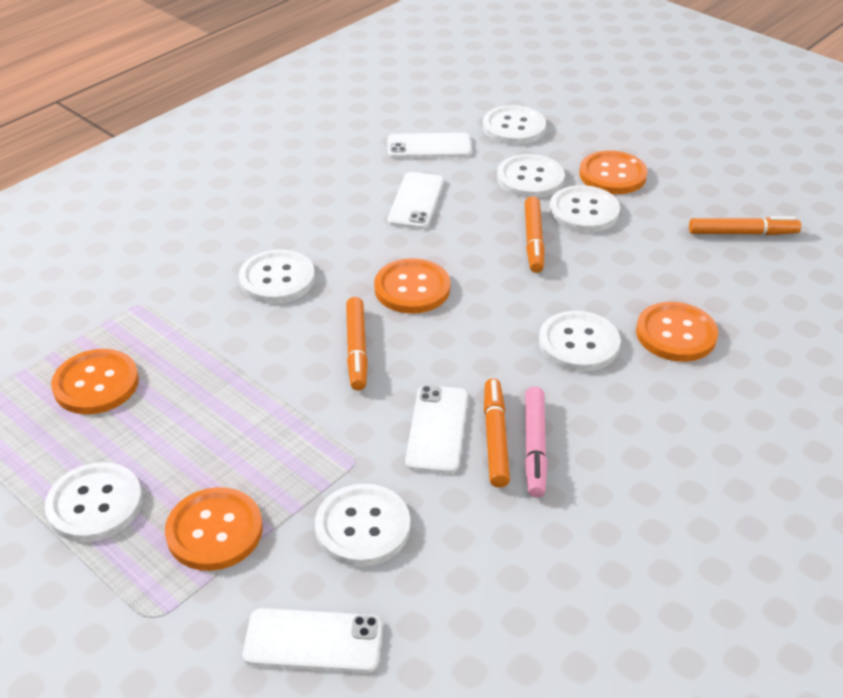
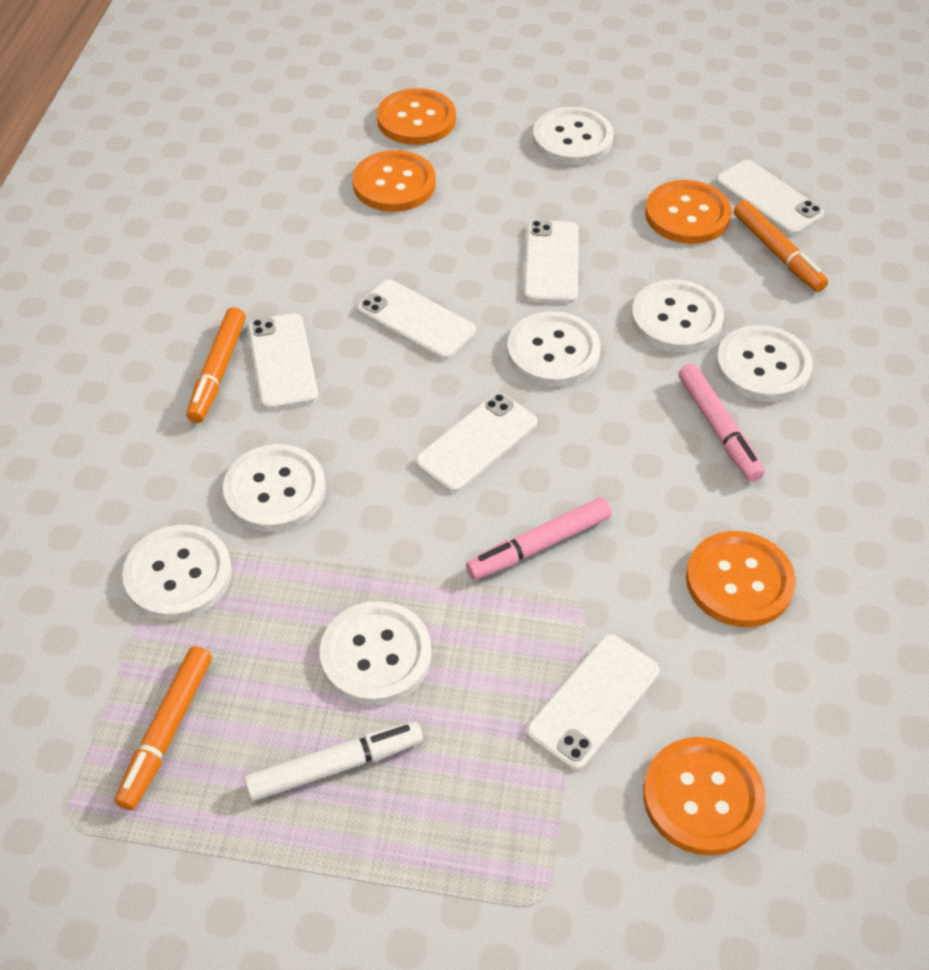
orange marker: 4 -> 3
pink marker: 1 -> 2
white marker: 0 -> 1
white phone: 4 -> 6

